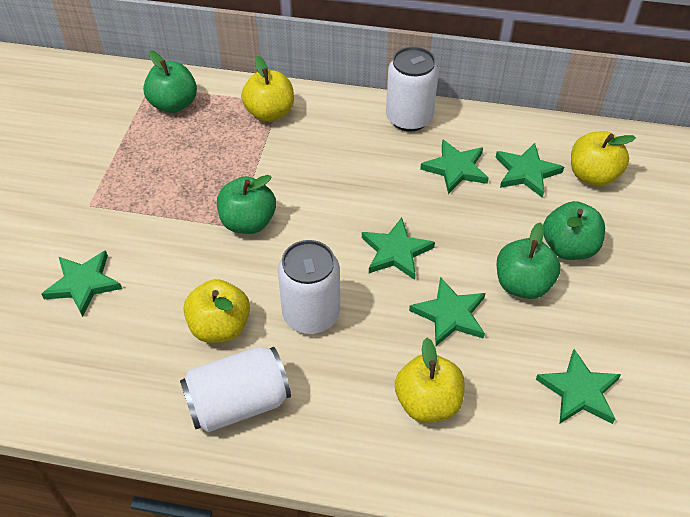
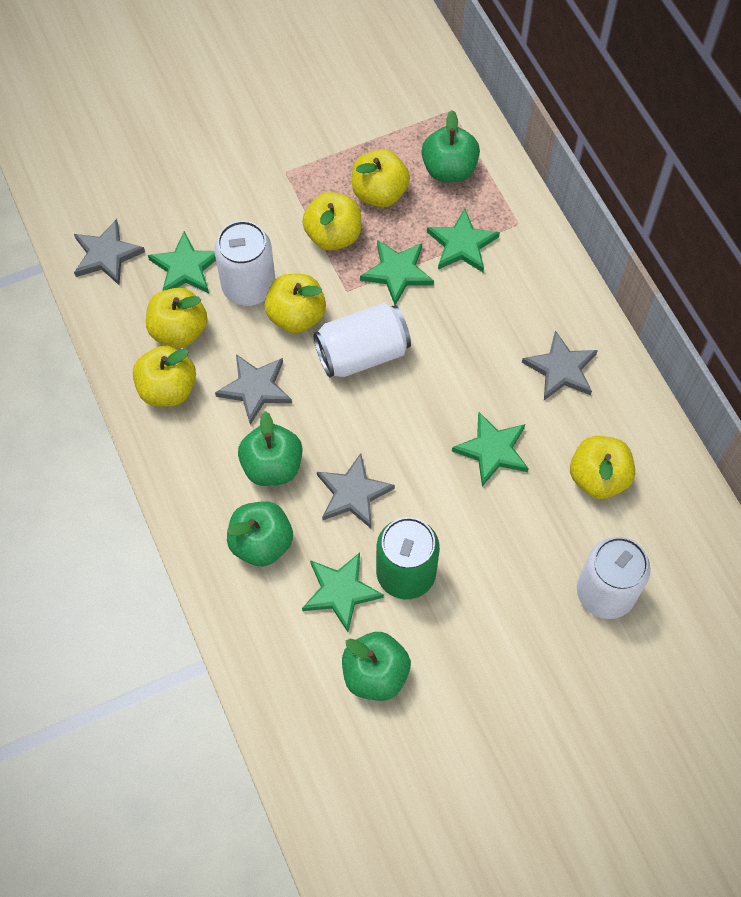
green can: 0 -> 1
green star: 6 -> 5
grey star: 0 -> 4
yellow apple: 4 -> 6

